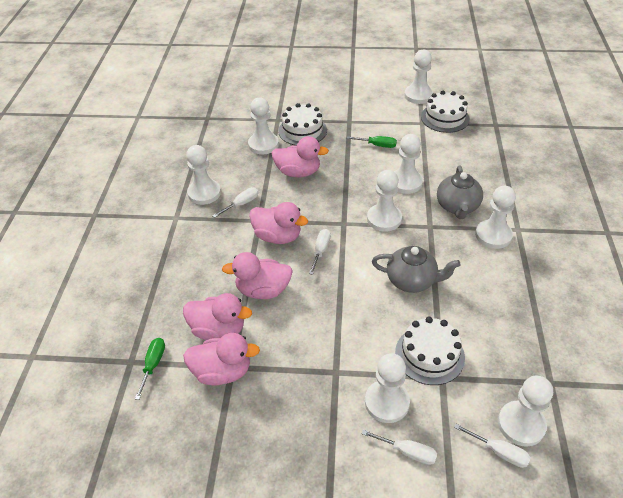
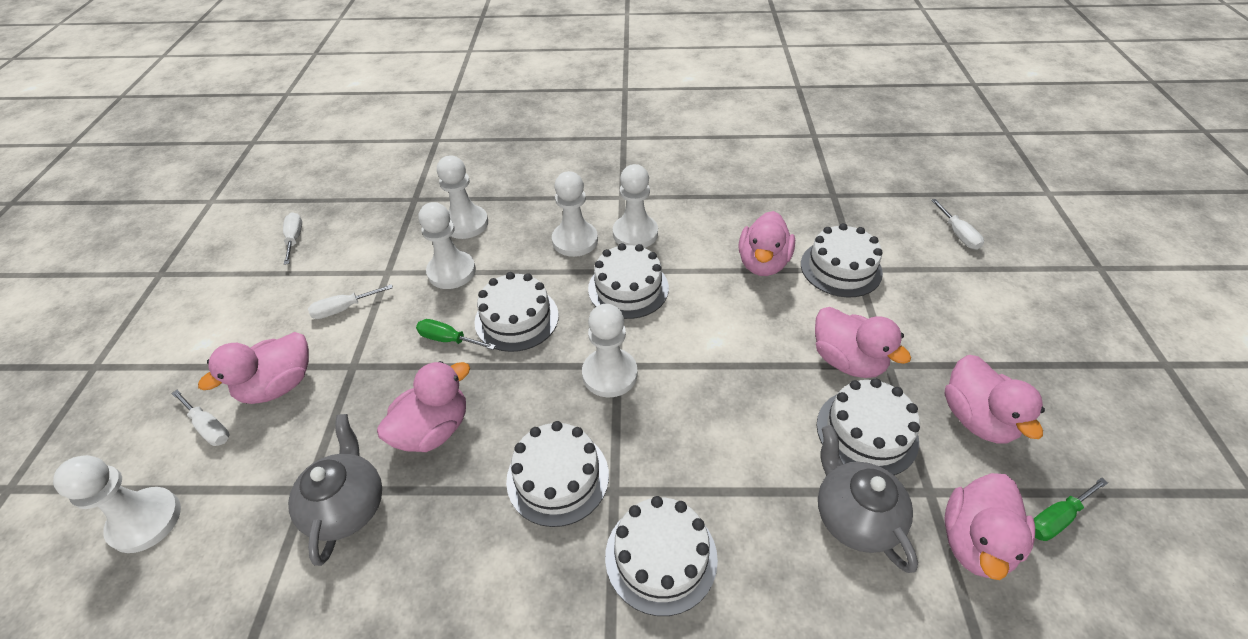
pink duck: 5 -> 6
white cake: 3 -> 6
white pawn: 8 -> 6

